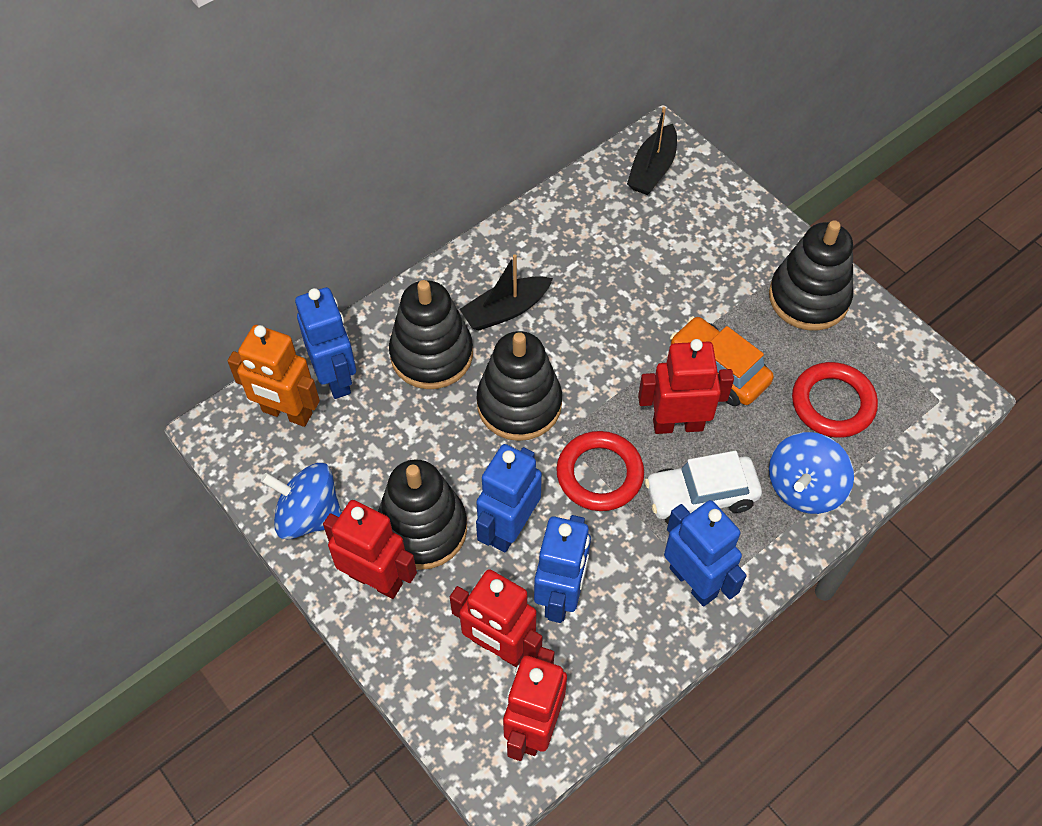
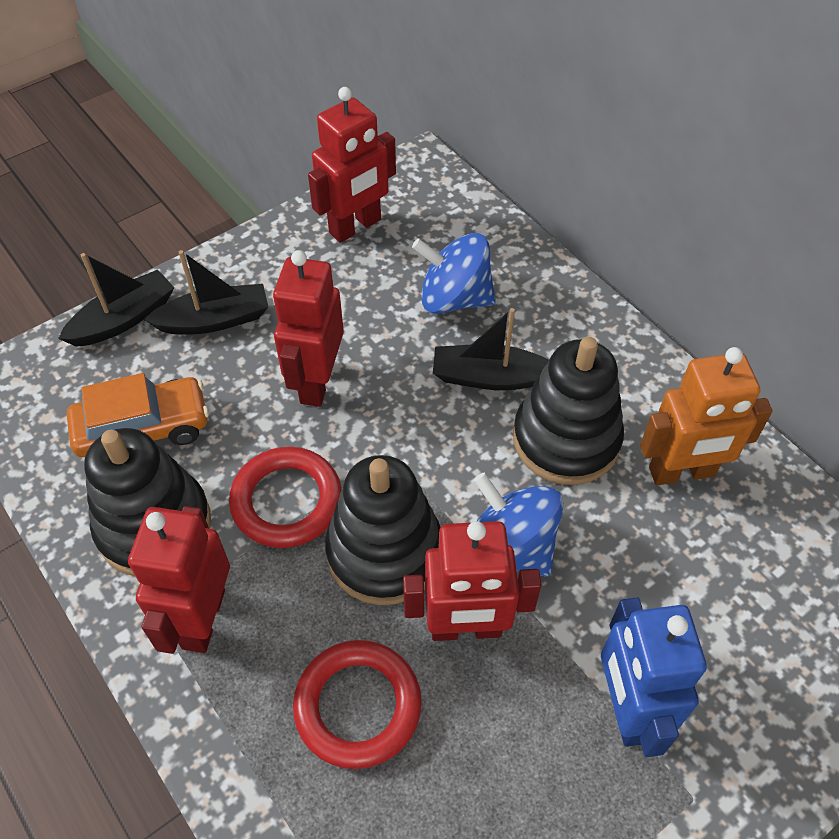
black boat: 2 -> 3
black stacking toy: 4 -> 3
blue robot: 4 -> 1
white car: 1 -> 0

